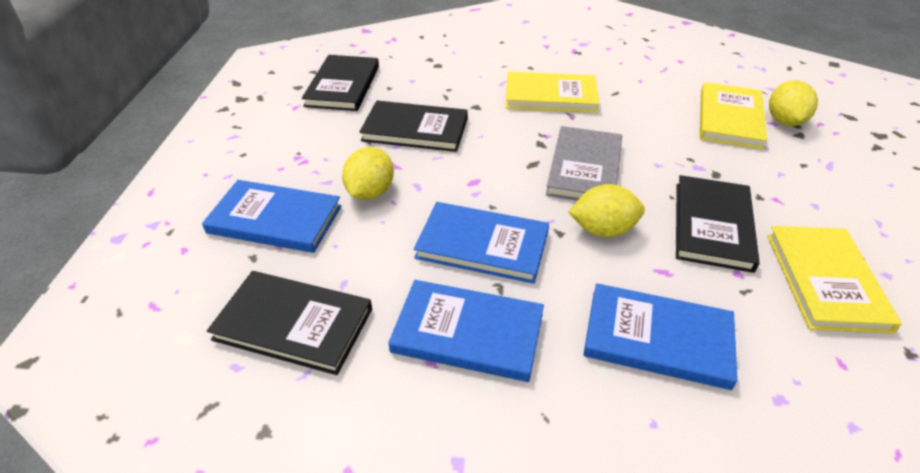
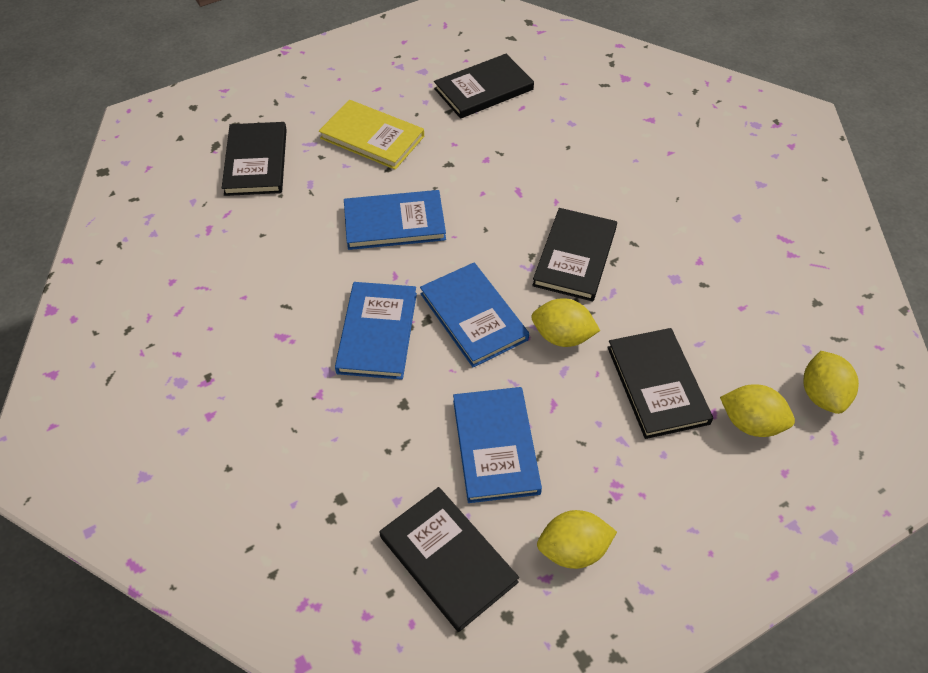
black book: 4 -> 5
grey book: 1 -> 0
yellow book: 3 -> 1
yellow lemon: 3 -> 4

